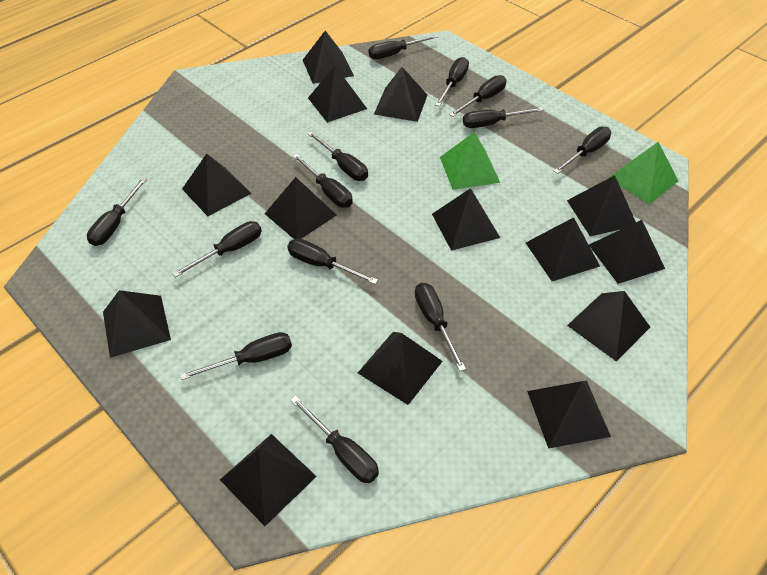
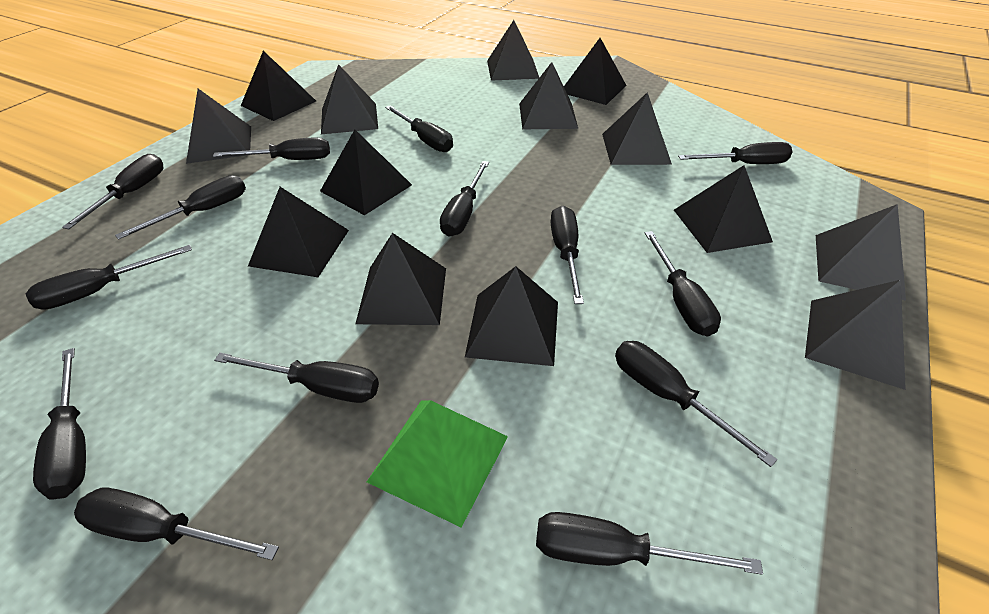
black screwdriver: 13 -> 14
green pyramid: 2 -> 1

